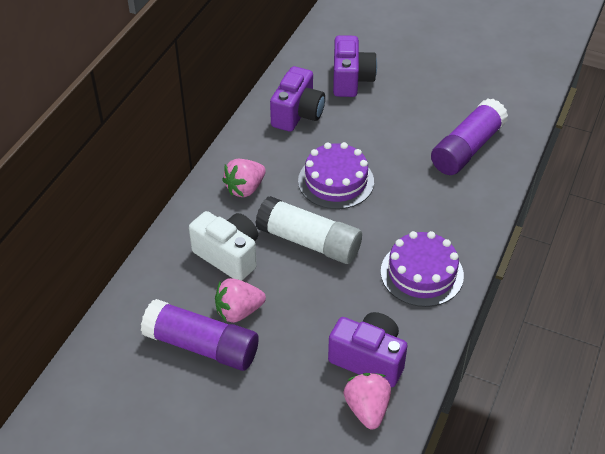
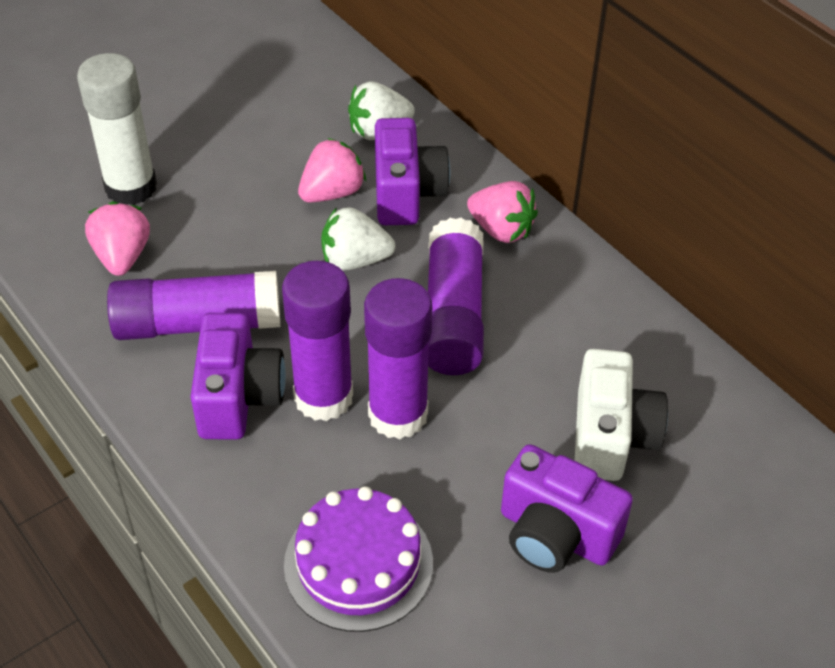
purple cake: 2 -> 1
purple glue stick: 2 -> 4
white strawberry: 0 -> 2

